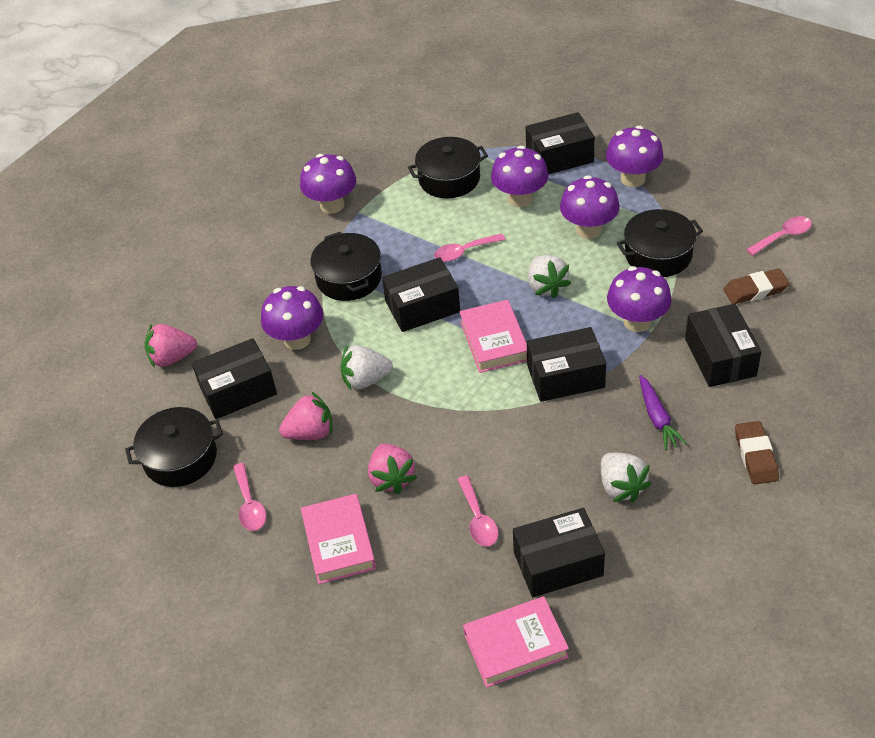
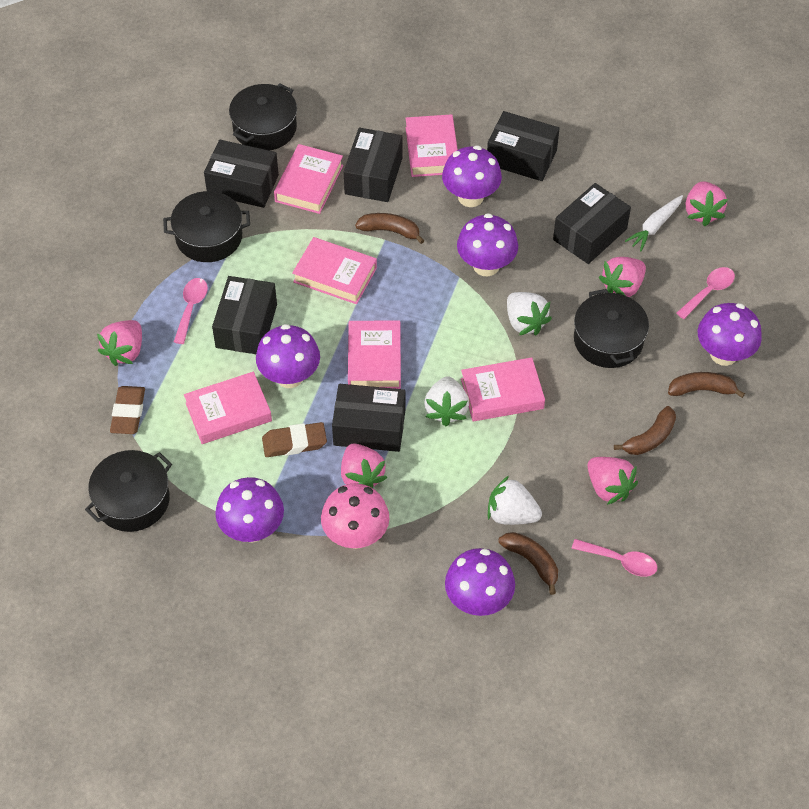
brown banana: 0 -> 4
pink book: 3 -> 6
pink mushroom: 0 -> 1
pink spoon: 4 -> 3
pink strawberry: 3 -> 5
purple carrot: 1 -> 0
white carrot: 0 -> 1

